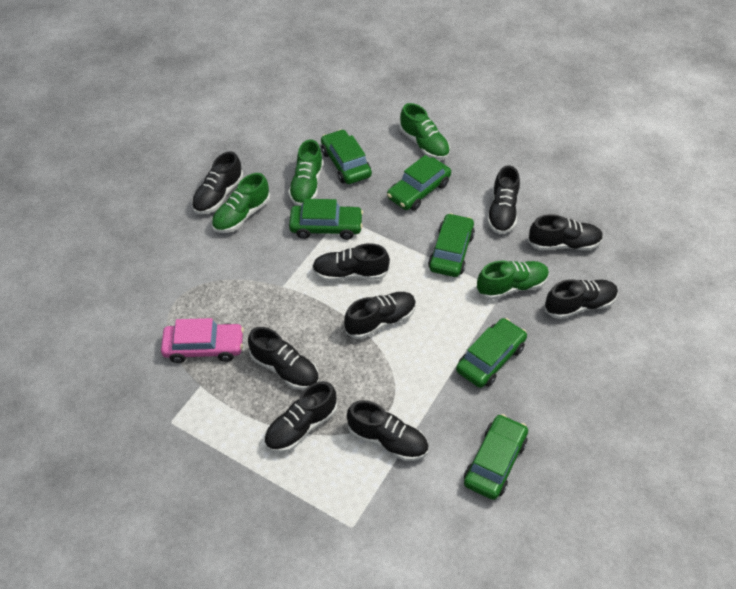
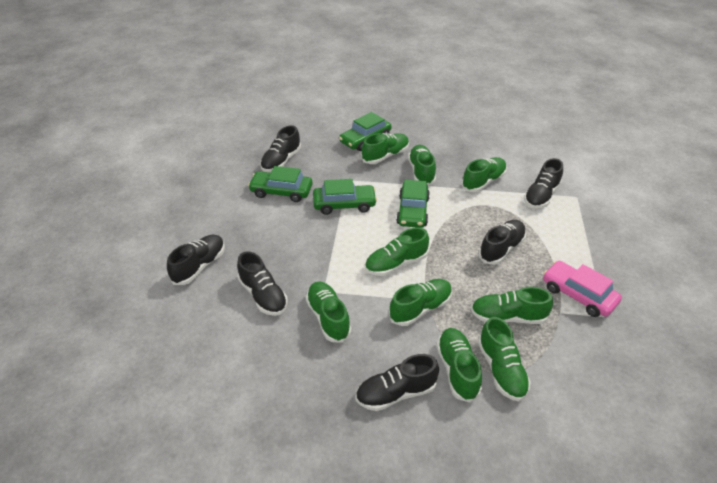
black shoe: 9 -> 6
green car: 6 -> 4
green shoe: 4 -> 9

